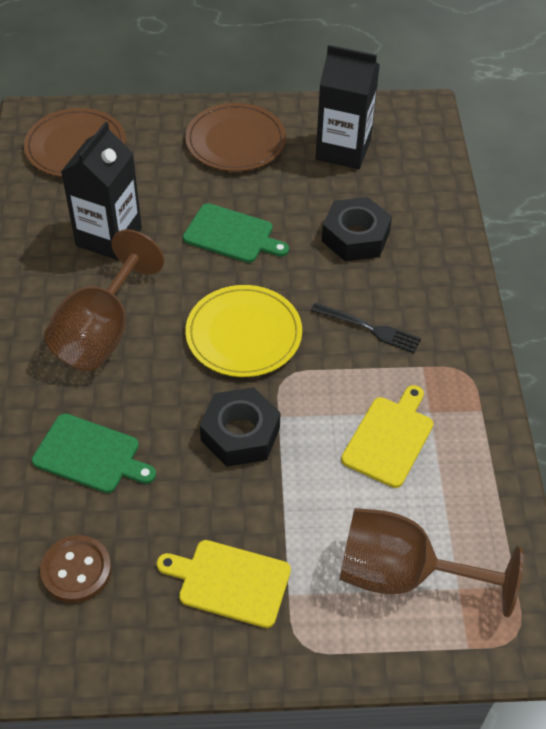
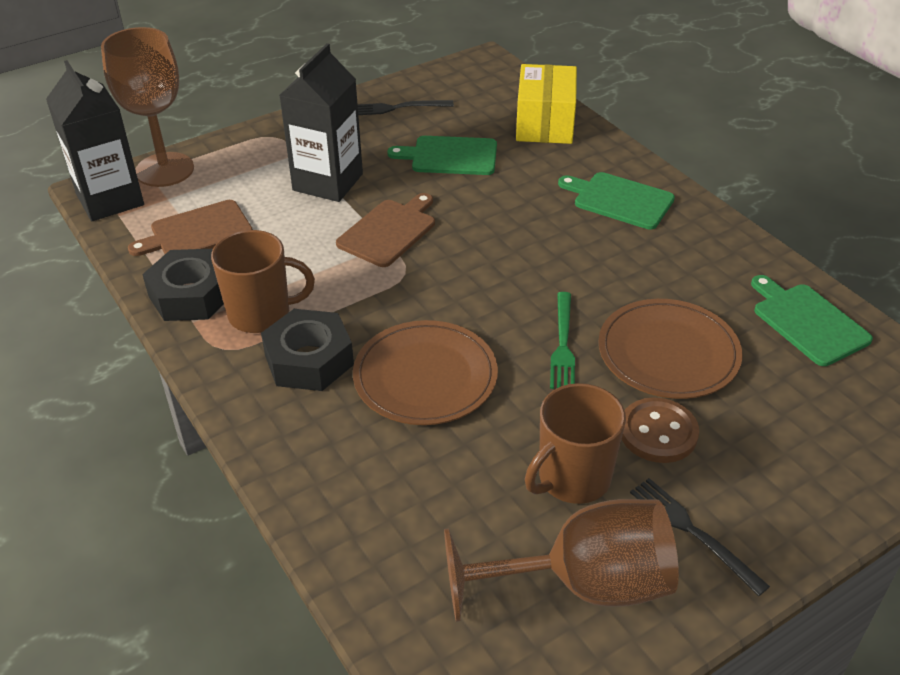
black fork: 1 -> 2
brown cutting board: 0 -> 2
brown mug: 0 -> 2
green cutting board: 2 -> 3
green fork: 0 -> 1
yellow box: 0 -> 1
yellow cutting board: 2 -> 0
yellow plate: 1 -> 0

